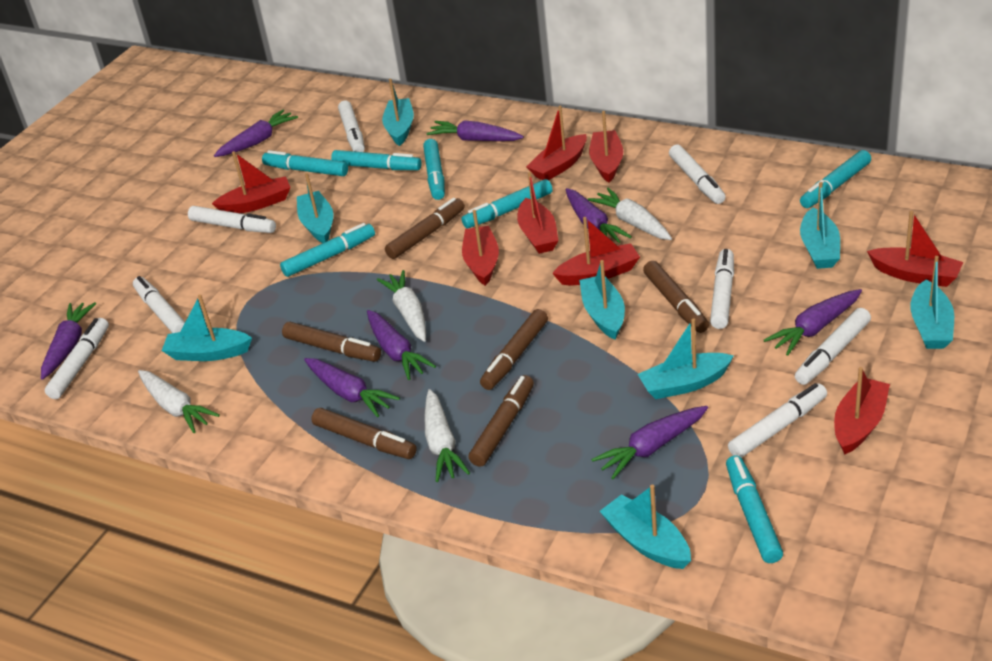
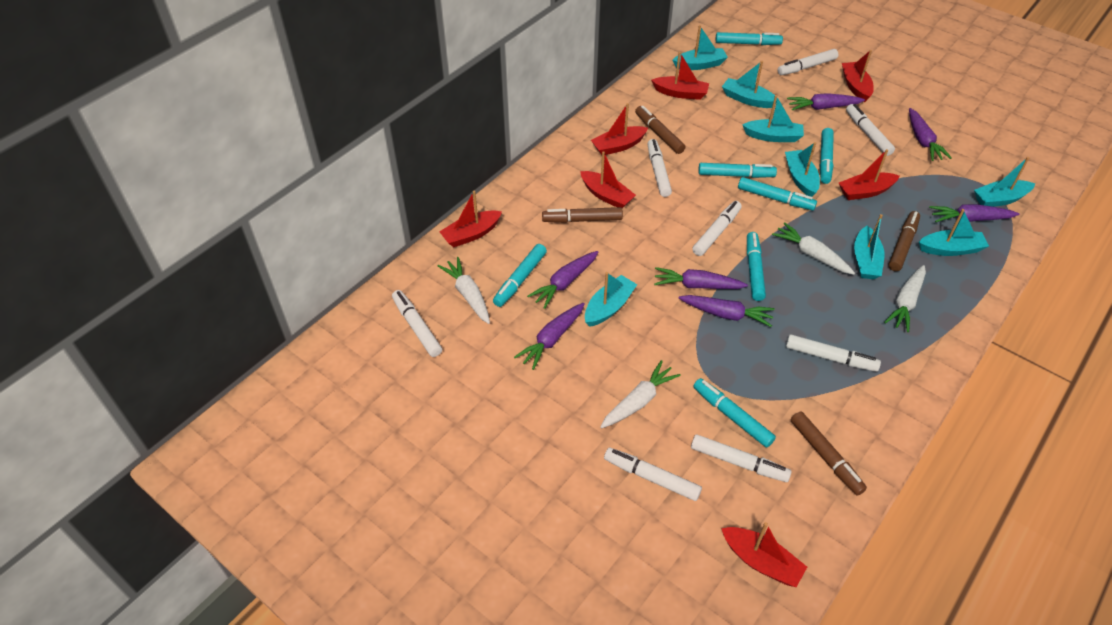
brown marker: 6 -> 4
purple carrot: 8 -> 7
red boat: 8 -> 7

